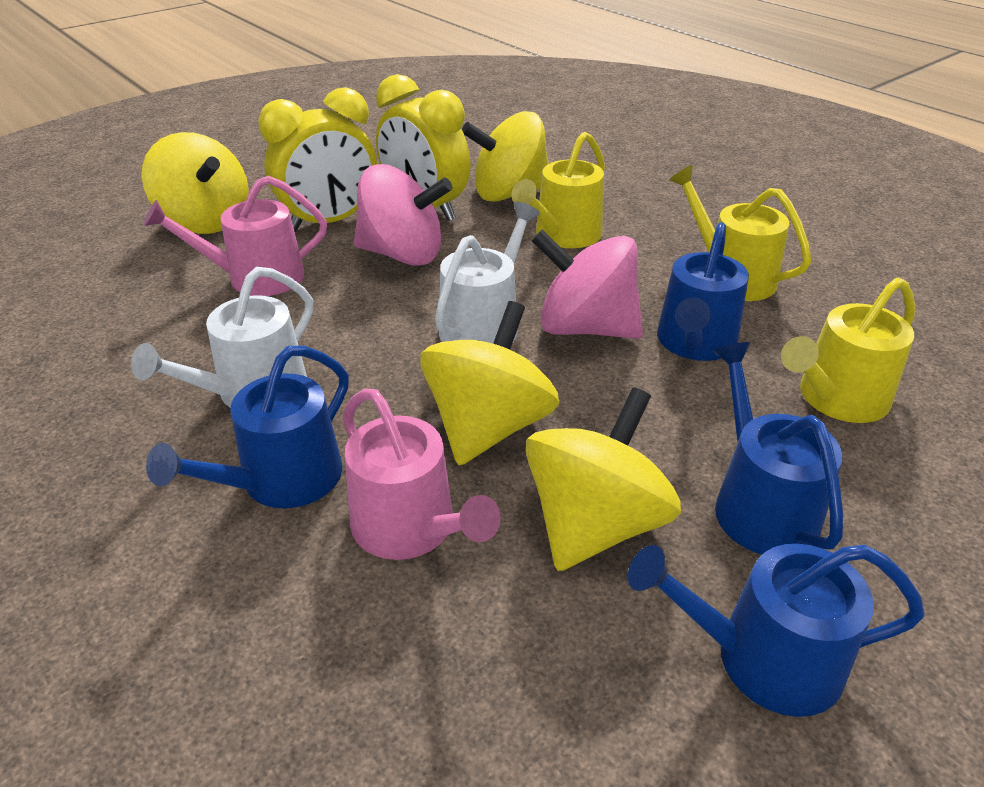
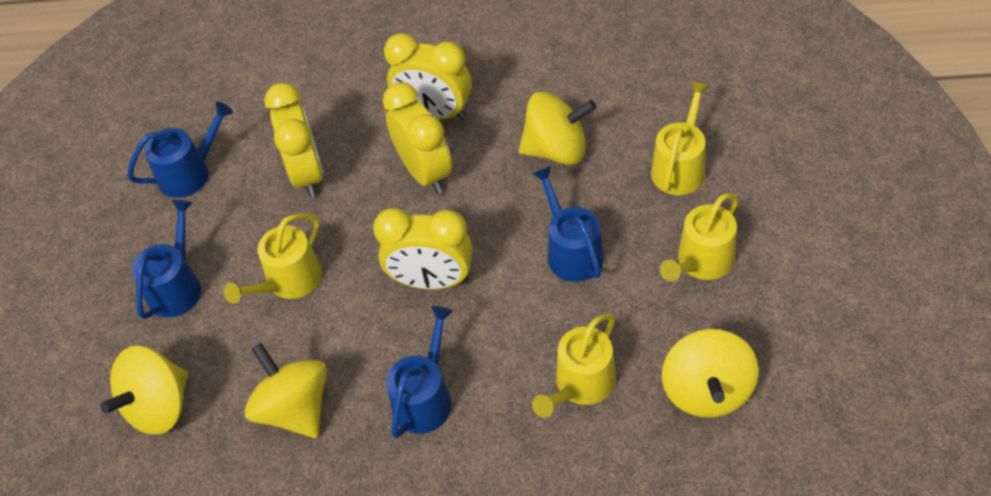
pink spinning top: 2 -> 0
pink watering can: 2 -> 0
white watering can: 2 -> 0
yellow clock: 2 -> 4
yellow watering can: 3 -> 4

